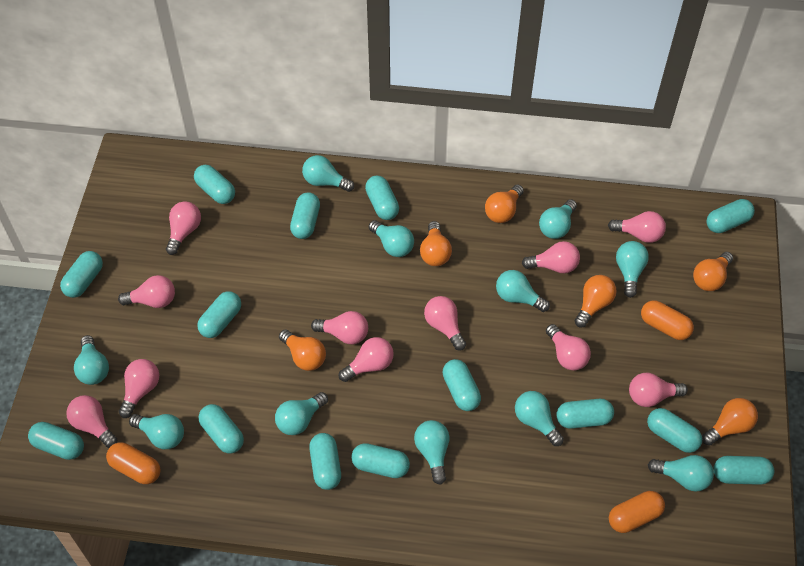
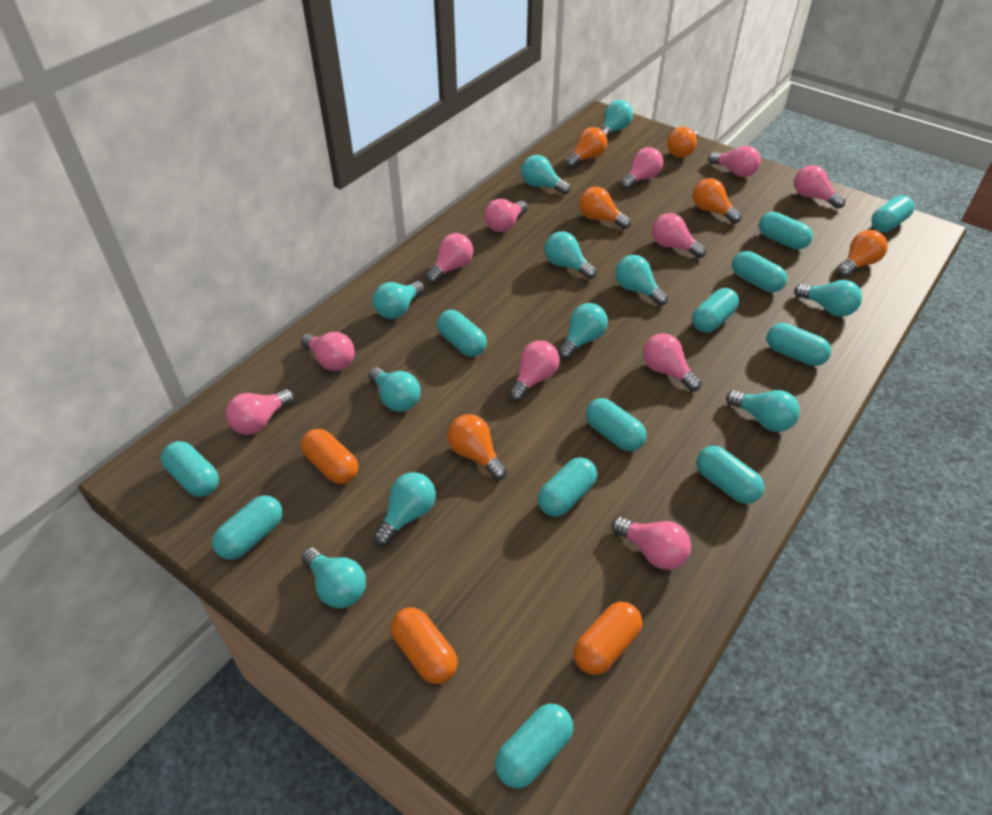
turquoise capsule: 14 -> 12

